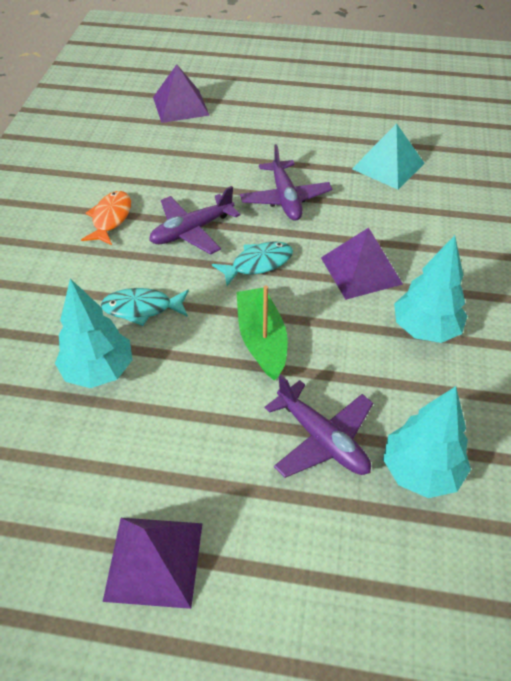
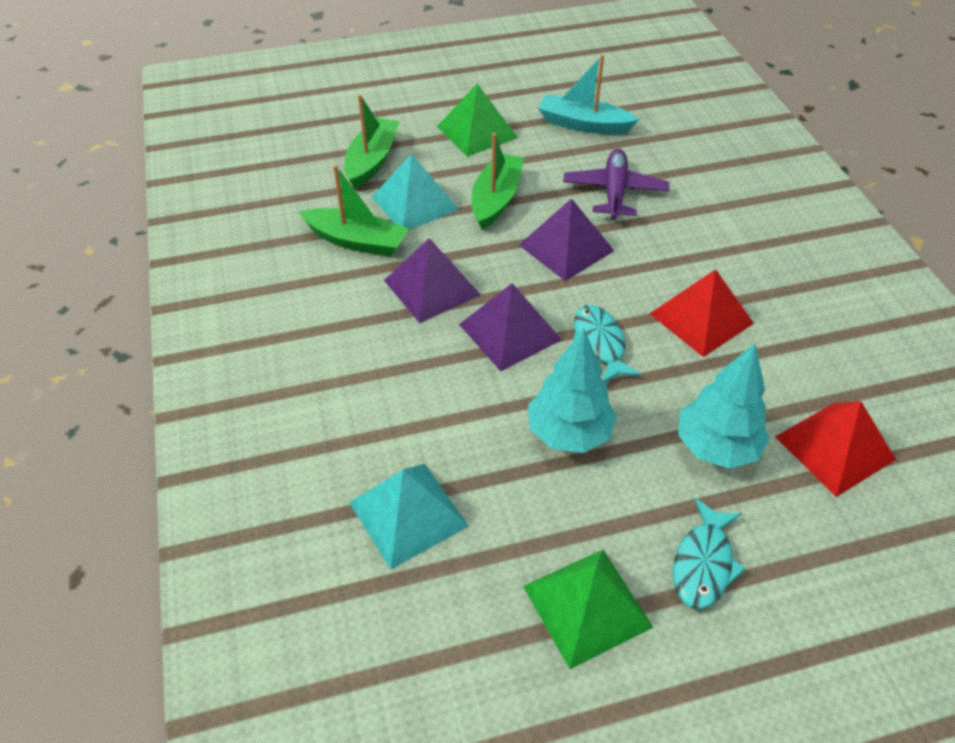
green boat: 1 -> 3
green pyramid: 0 -> 2
orange fish: 1 -> 0
purple plane: 3 -> 1
red pyramid: 0 -> 2
turquoise boat: 0 -> 1
turquoise pyramid: 1 -> 2
turquoise tree: 3 -> 2

